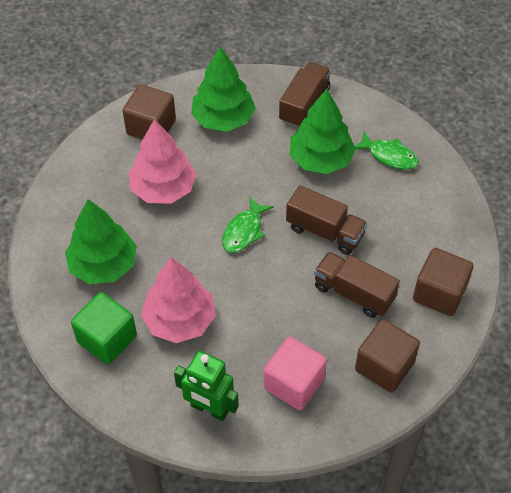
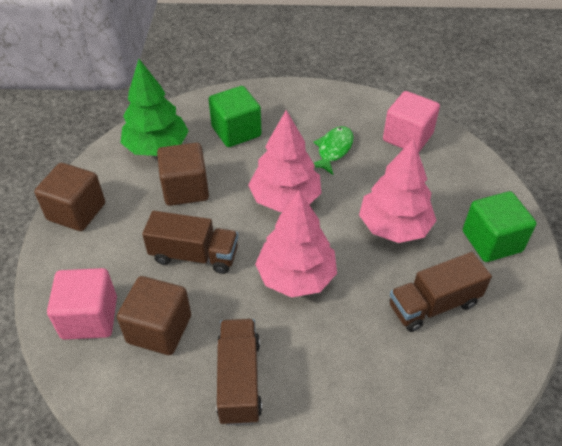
green cube: 1 -> 2
green fish: 2 -> 1
green robot: 1 -> 0
green tree: 3 -> 1
pink cube: 1 -> 2
pink tree: 2 -> 3

